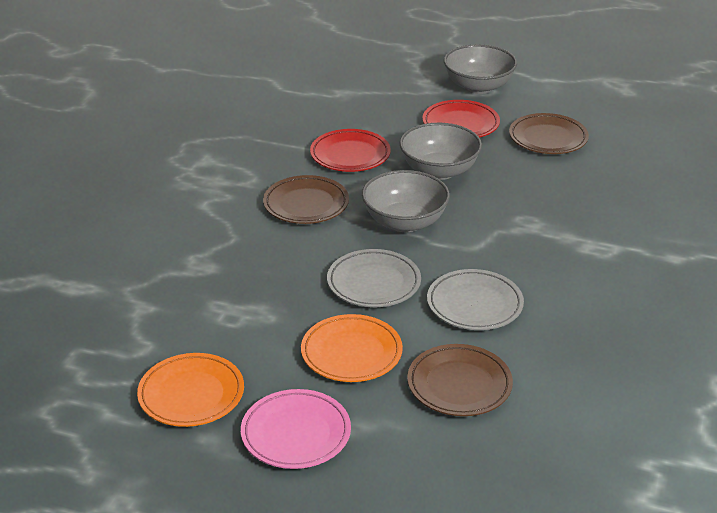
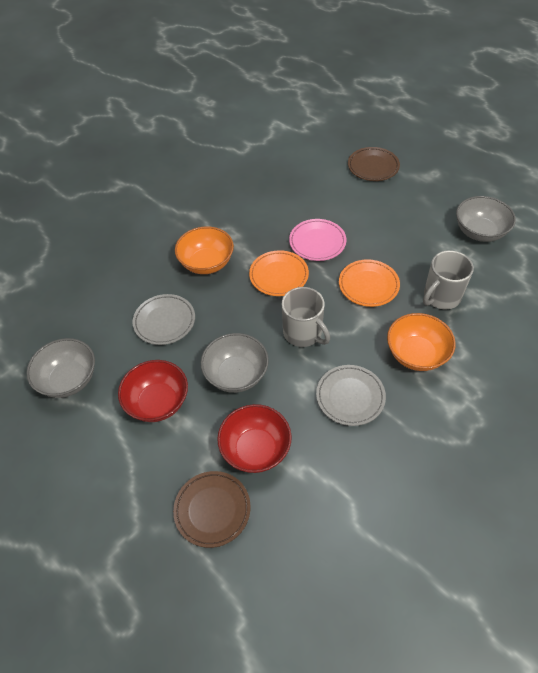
brown plate: 3 -> 2
grey mug: 0 -> 2
orange bowl: 0 -> 2
red bowl: 0 -> 2
red plate: 2 -> 0

